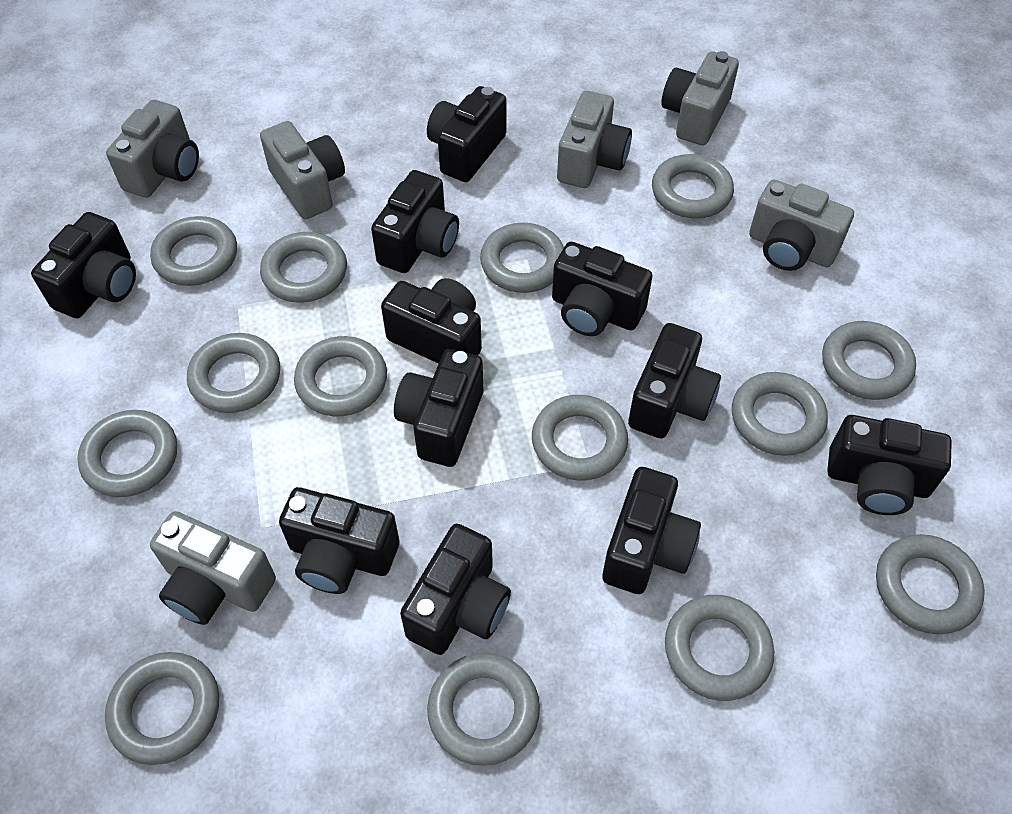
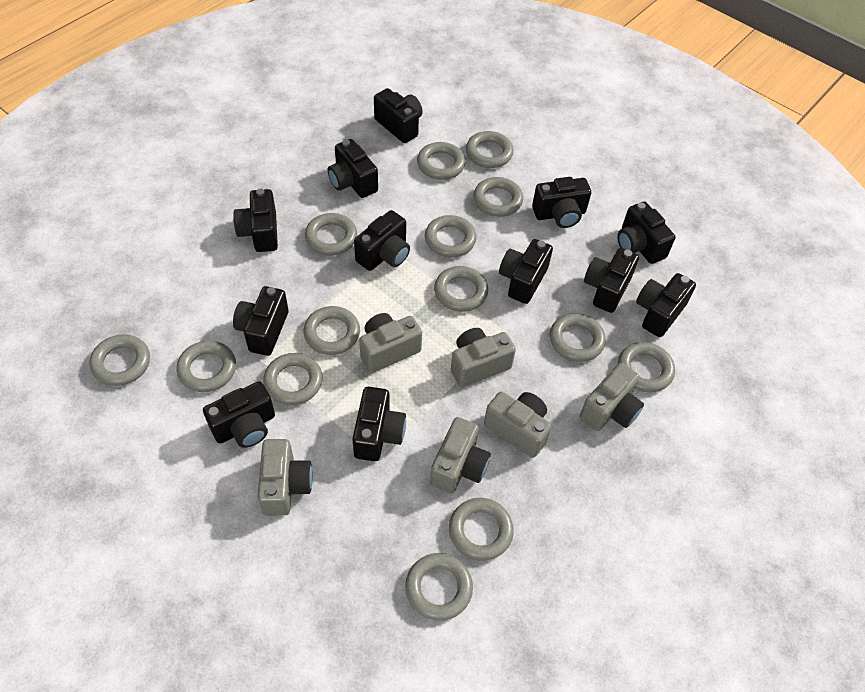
black camera: 11 -> 12

